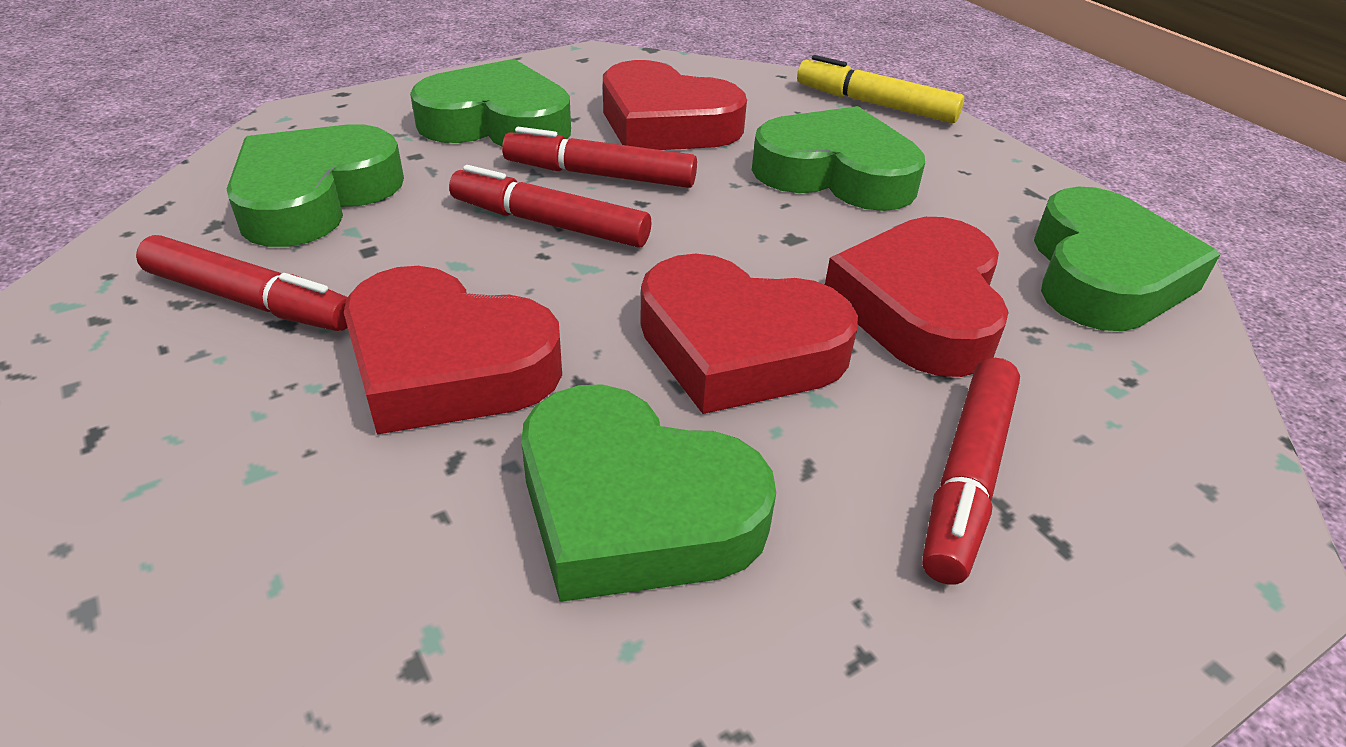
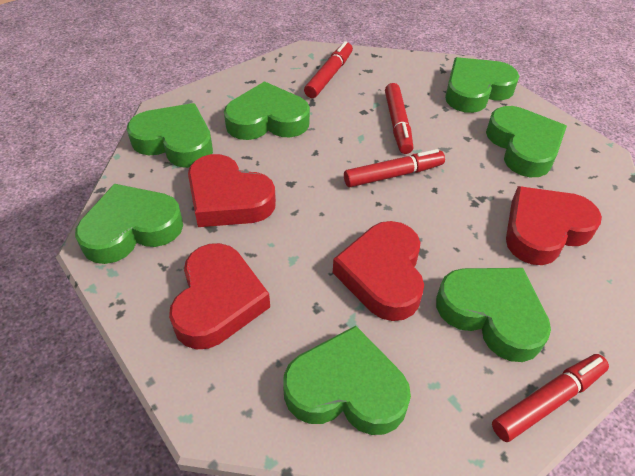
green heart: 5 -> 7
yellow marker: 1 -> 0

